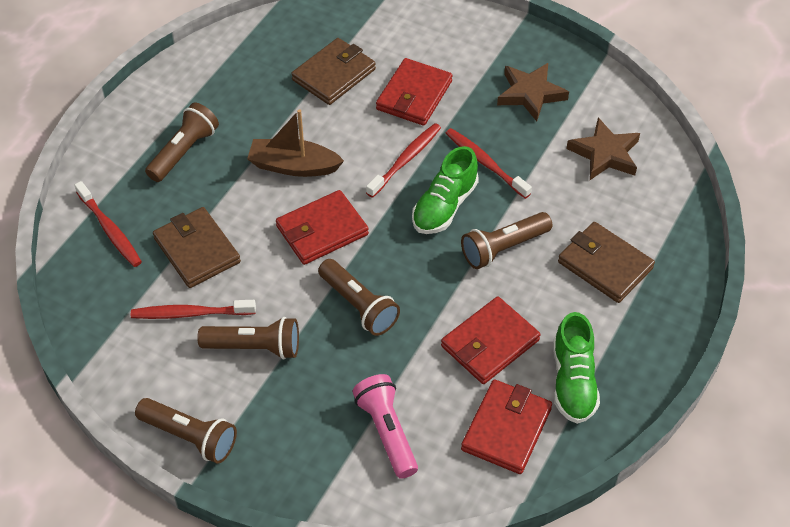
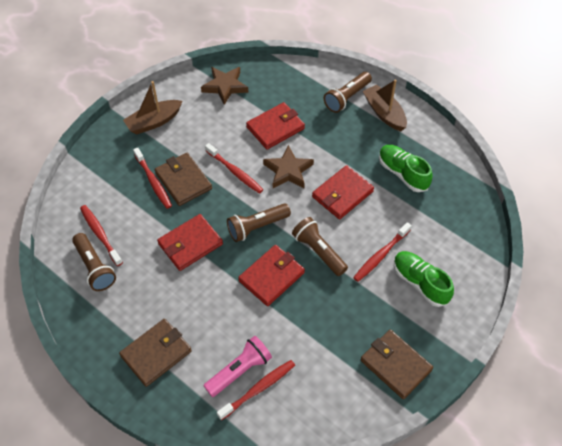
brown boat: 1 -> 2
brown flashlight: 5 -> 4
red toothbrush: 4 -> 5

